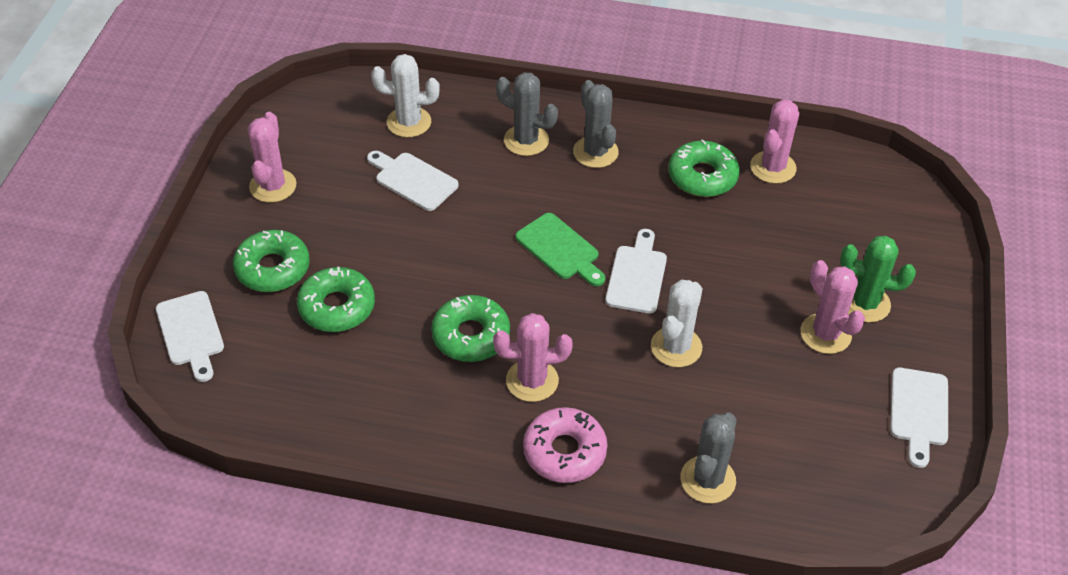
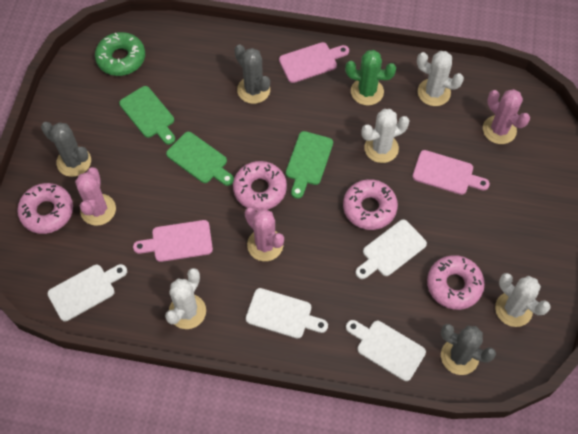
green cutting board: 1 -> 3
green donut: 4 -> 1
pink cactus: 4 -> 3
pink cutting board: 0 -> 3
pink donut: 1 -> 4
white cactus: 2 -> 4

